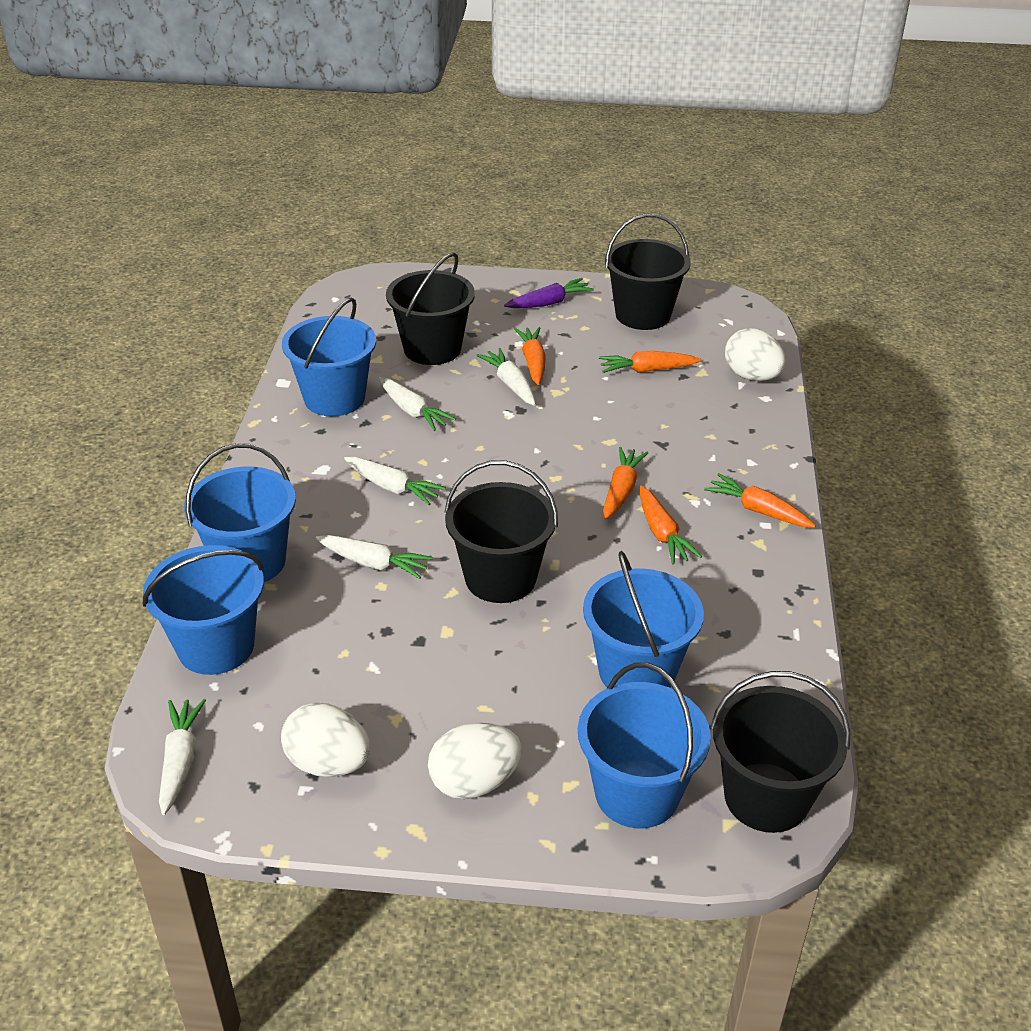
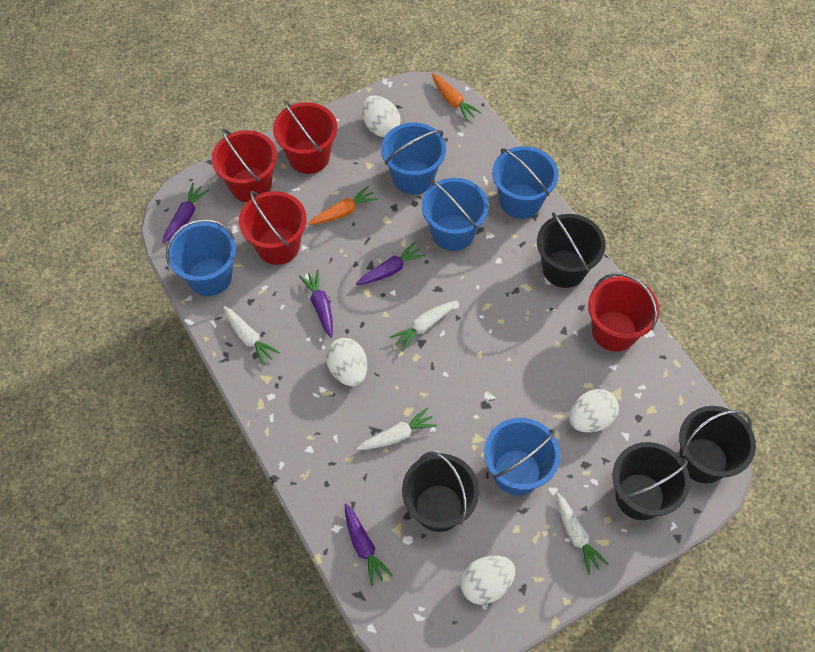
orange carrot: 5 -> 2
purple carrot: 1 -> 4
red bucket: 0 -> 4
white carrot: 5 -> 4
white egg: 3 -> 4

